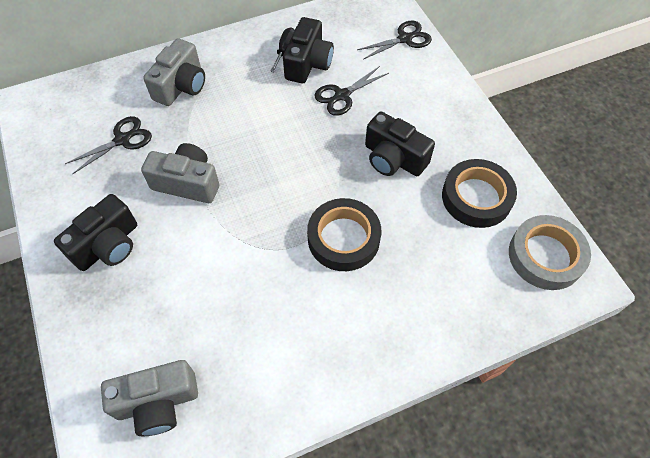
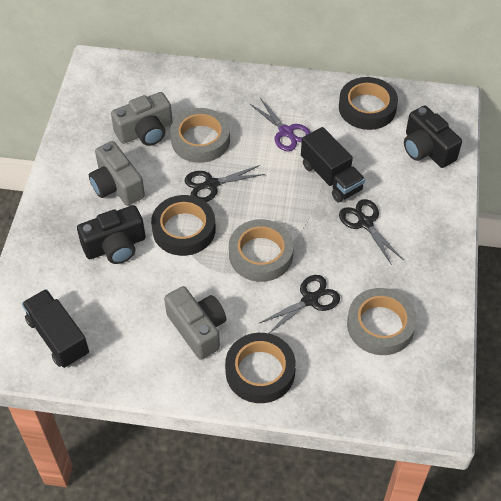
black camera: 3 -> 2
black screwdriver: 1 -> 0
black tape: 2 -> 3
black truck: 0 -> 2
grey tape: 1 -> 3
purple scissors: 0 -> 1

